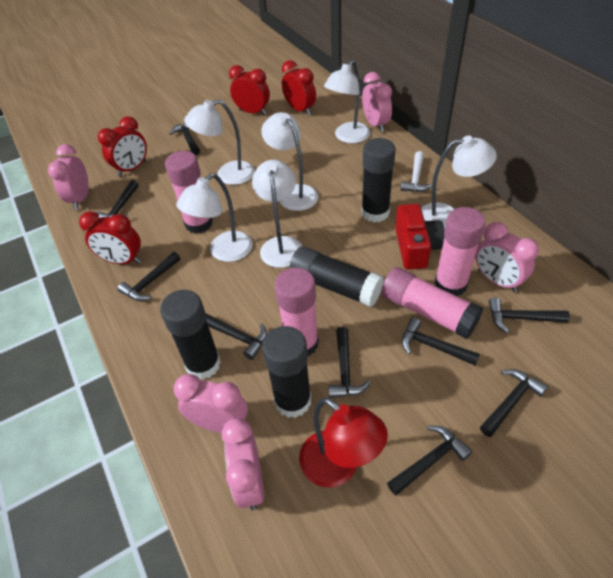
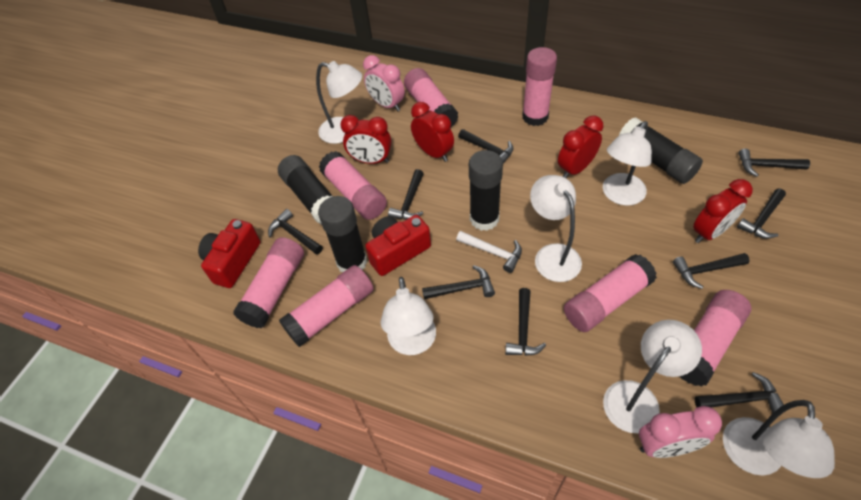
pink clock: 5 -> 2
pink glue stick: 4 -> 7
red camera: 1 -> 2
red lamp: 1 -> 0

